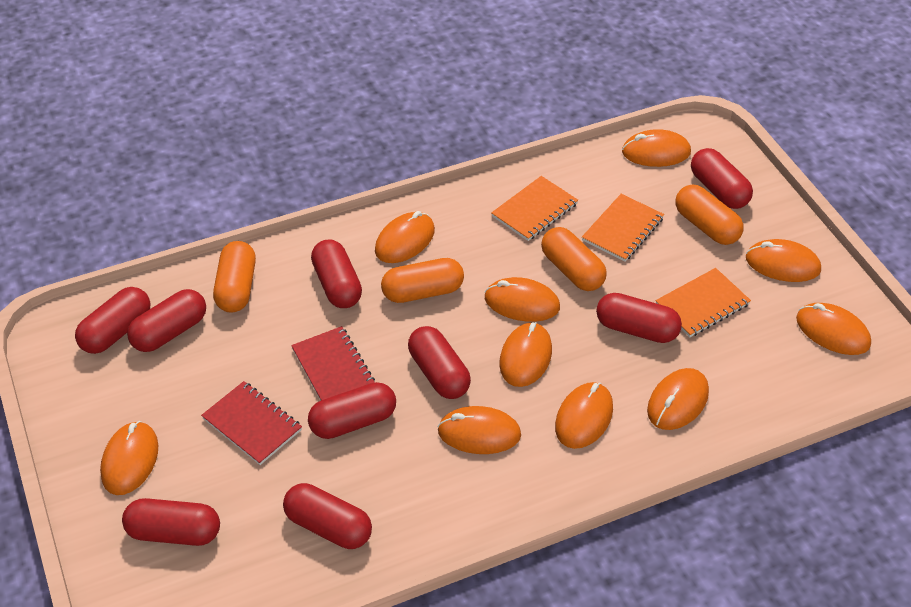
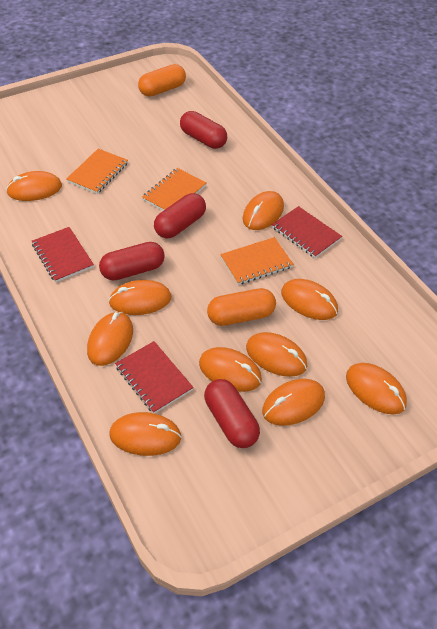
orange capsule: 4 -> 2
red capsule: 9 -> 4
red notebook: 2 -> 3

